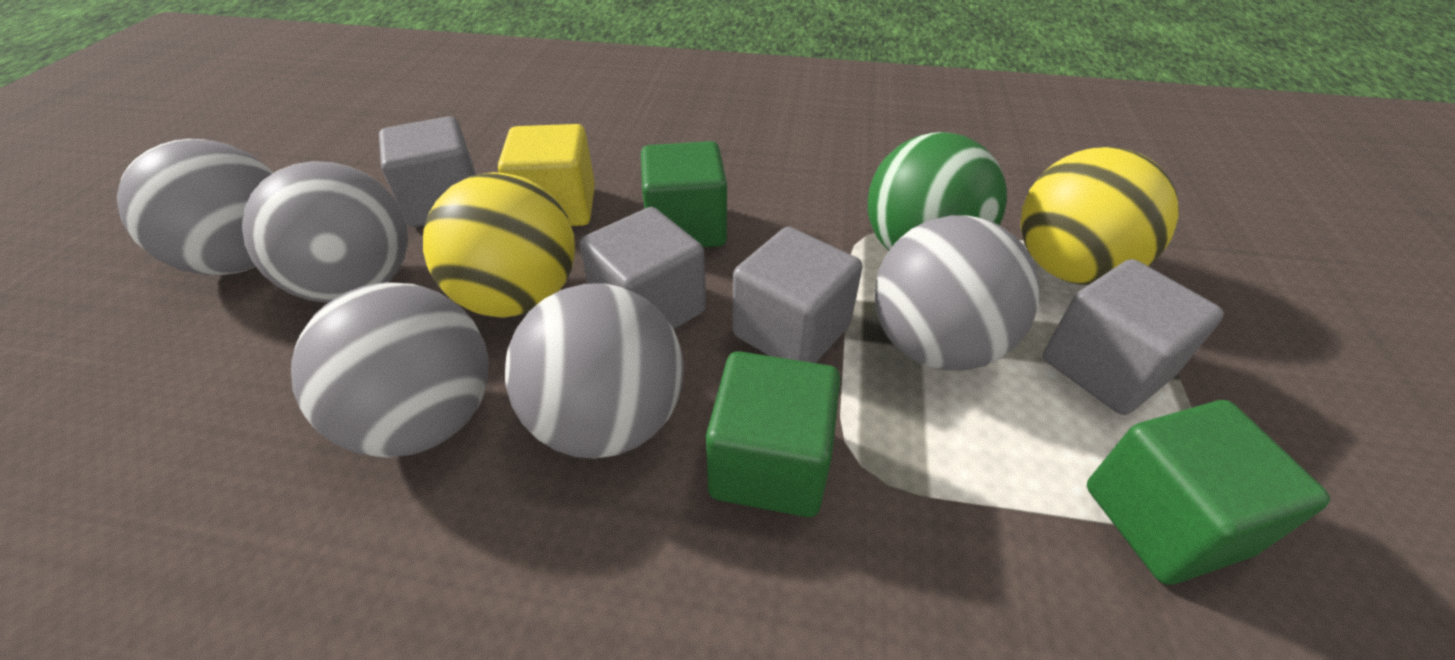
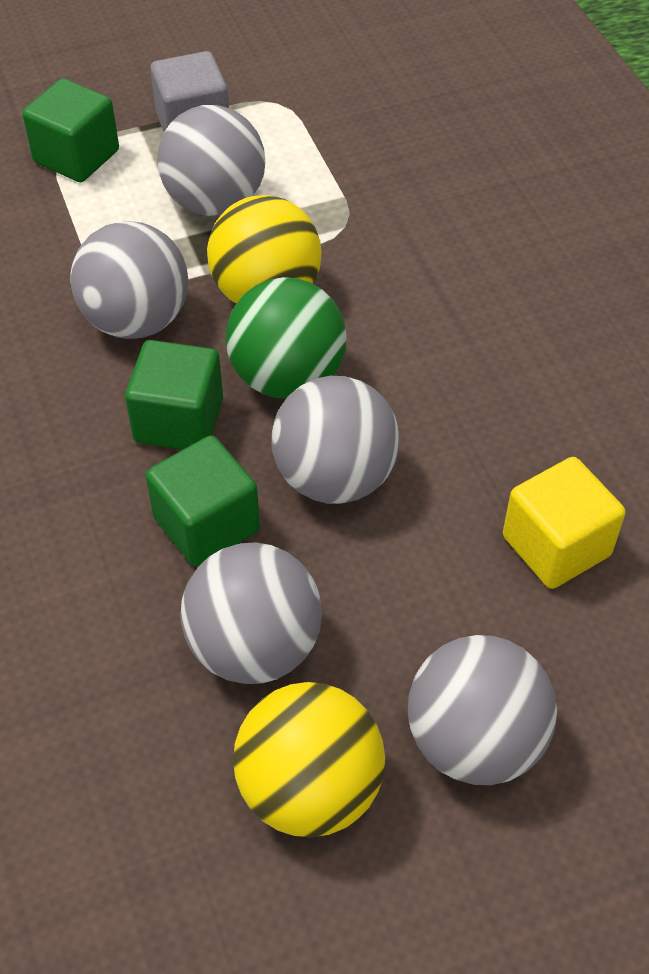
grey cube: 4 -> 1

